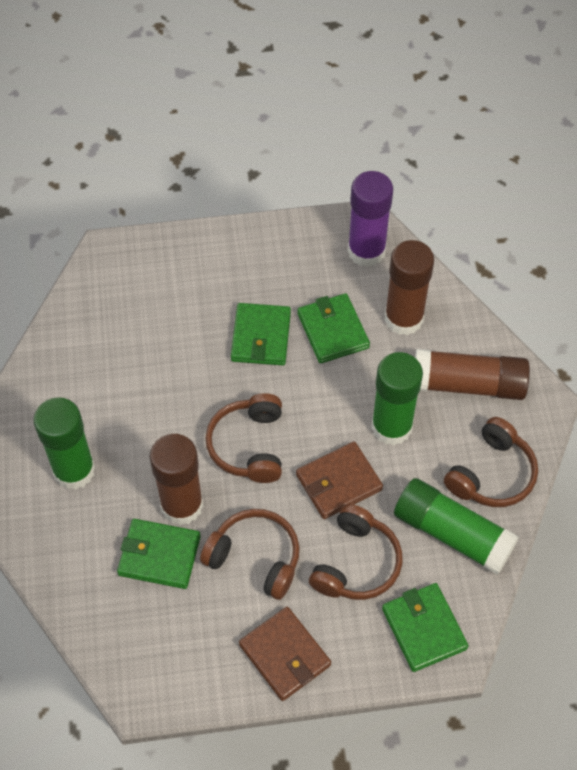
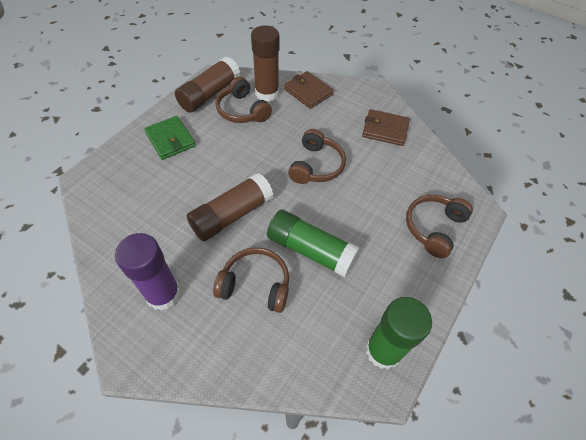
green glue stick: 3 -> 2
green wallet: 4 -> 1

